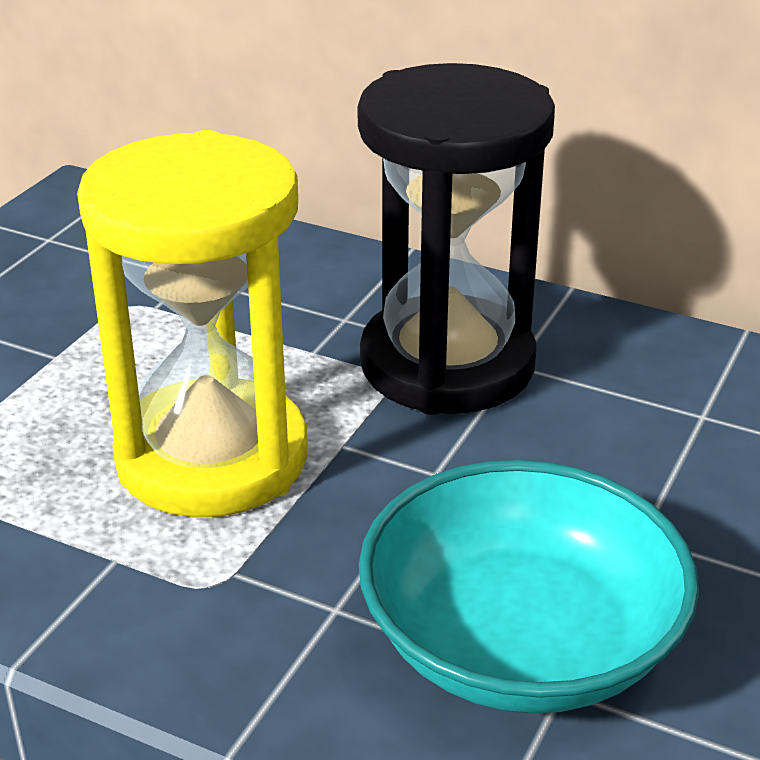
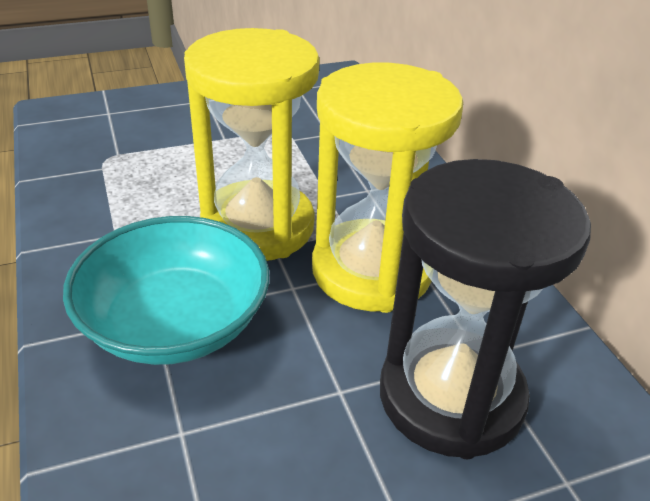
yellow hourglass: 1 -> 2

